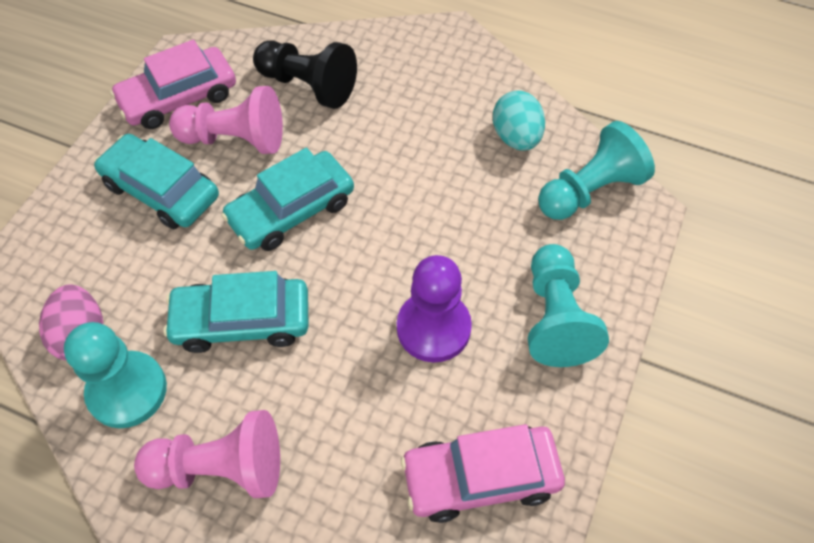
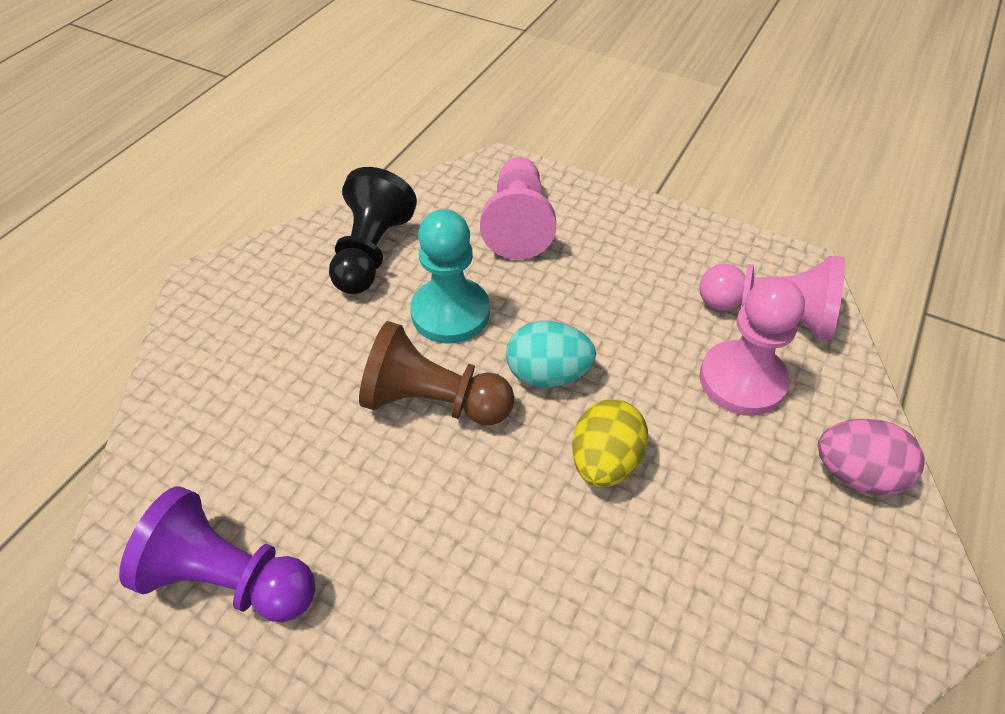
brown pawn: 0 -> 1
pink car: 2 -> 0
pink pawn: 2 -> 3
turquoise car: 3 -> 0
turquoise pawn: 3 -> 1
yellow egg: 0 -> 1

